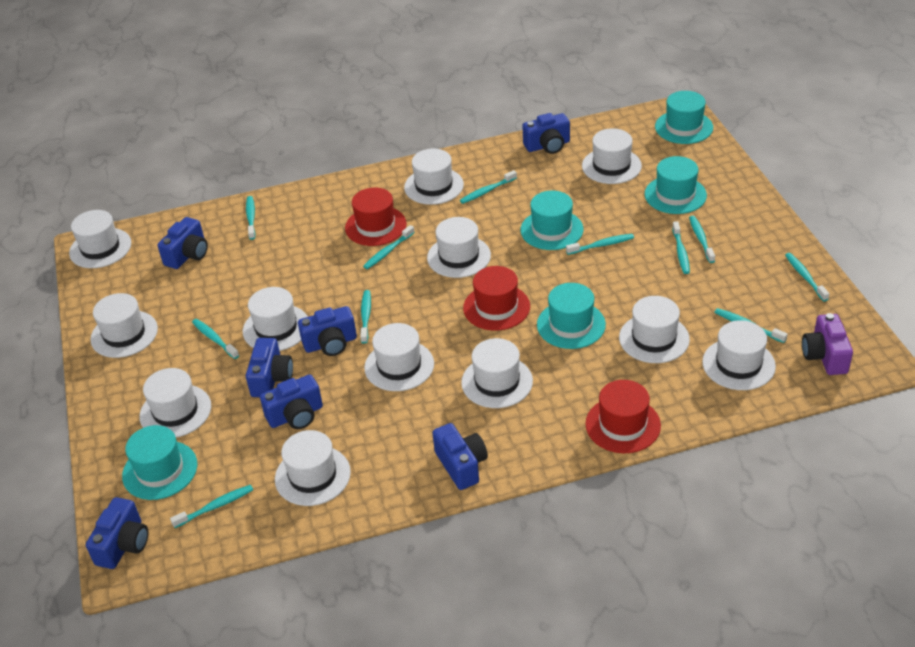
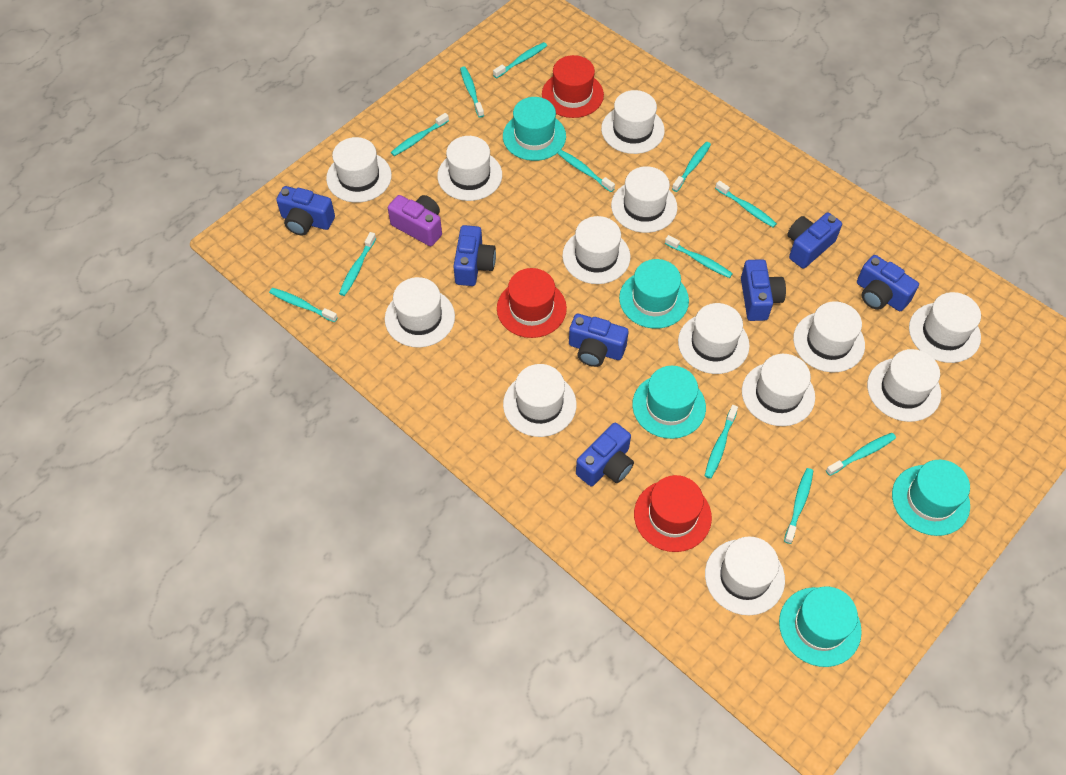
turquoise toothbrush: 11 -> 12
white hat: 12 -> 13

